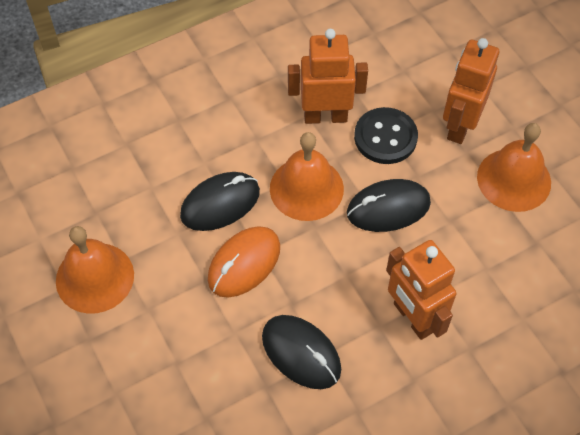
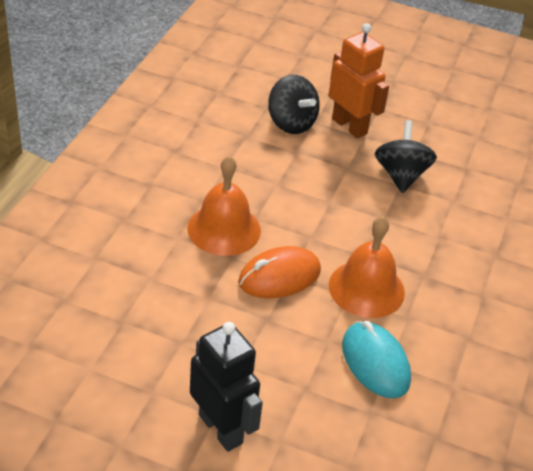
black button: 1 -> 0
black mouse: 3 -> 0
black robot: 0 -> 1
black spinning top: 0 -> 2
orange bell: 3 -> 2
orange robot: 3 -> 1
turquoise mouse: 0 -> 1

